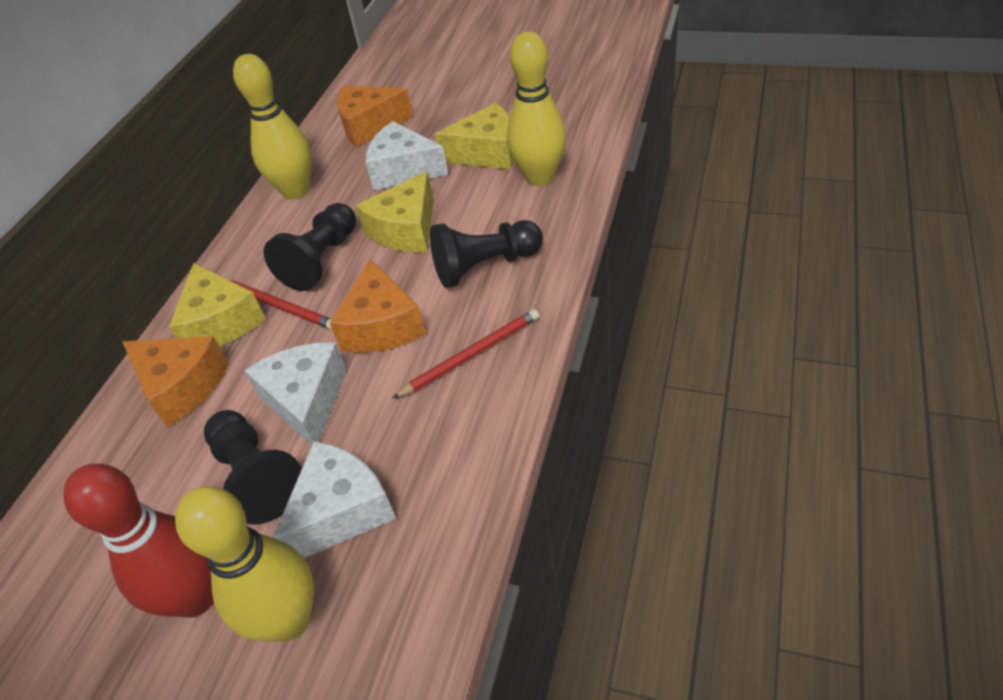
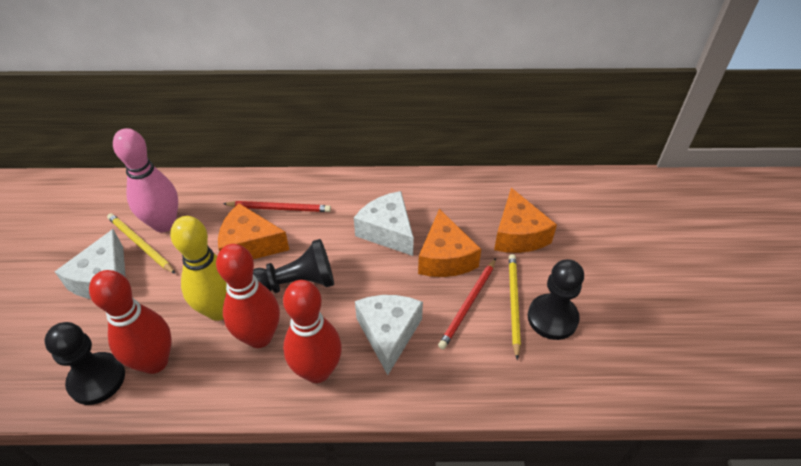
pink bowling pin: 0 -> 1
red bowling pin: 1 -> 3
yellow bowling pin: 3 -> 1
yellow cheese: 3 -> 0
yellow pencil: 0 -> 2

